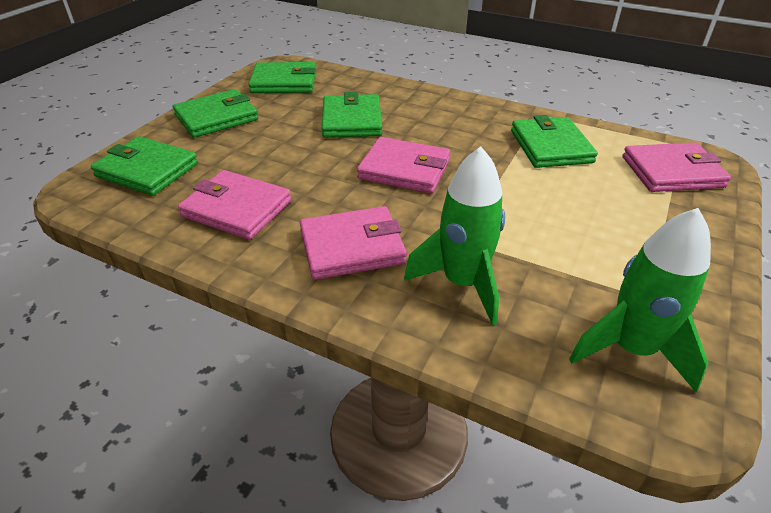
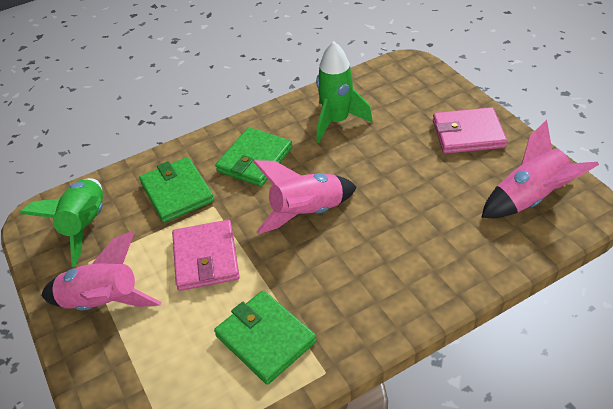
green wallet: 5 -> 3
pink rocket: 0 -> 3
pink wallet: 4 -> 2

